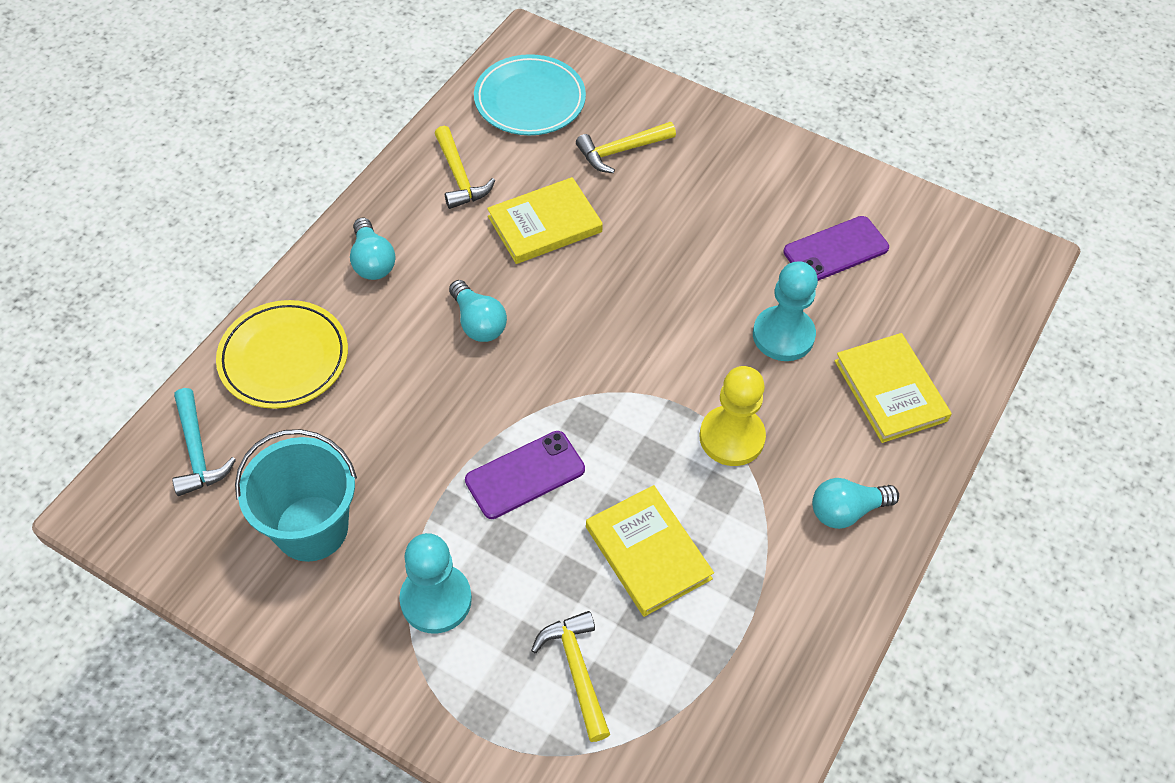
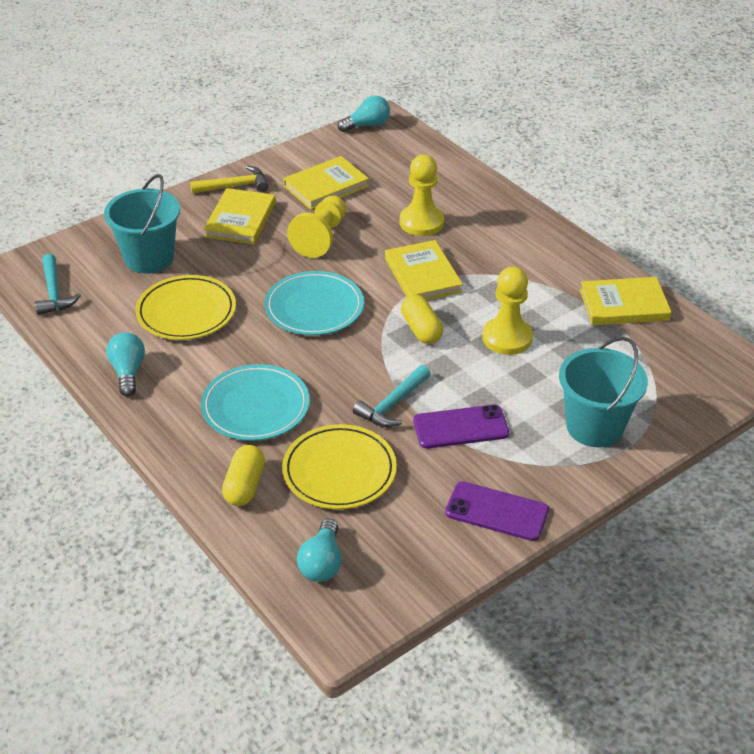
turquoise bucket: 1 -> 2
turquoise hammer: 1 -> 2
turquoise pawn: 2 -> 0
turquoise plate: 1 -> 2
yellow book: 3 -> 4
yellow capsule: 0 -> 2
yellow hammer: 3 -> 1
yellow pawn: 1 -> 3
yellow plate: 1 -> 2

